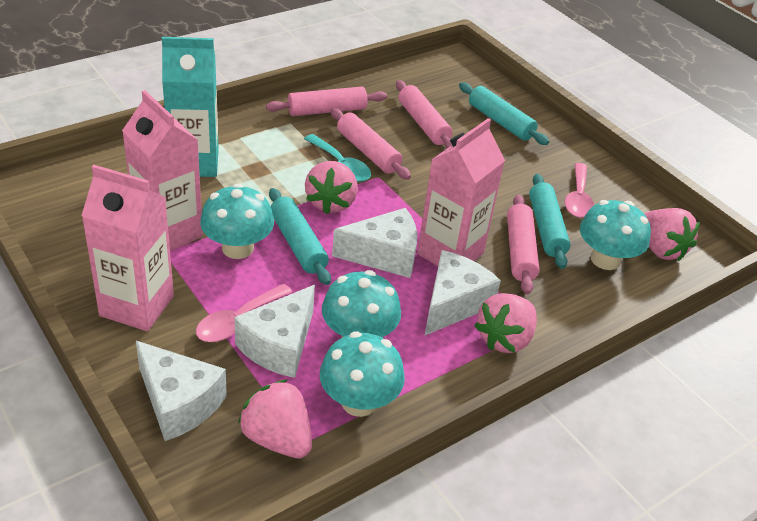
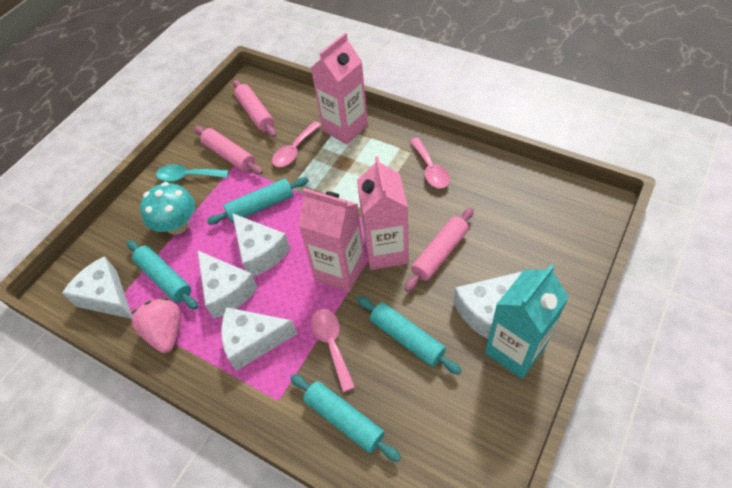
pink rolling pin: 4 -> 3
pink spoon: 2 -> 3
pink strawberry: 4 -> 1
turquoise mushroom: 4 -> 1
turquoise rolling pin: 3 -> 4
white cheese: 4 -> 5

